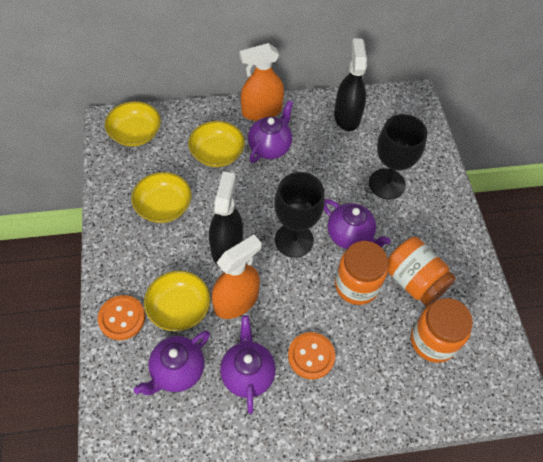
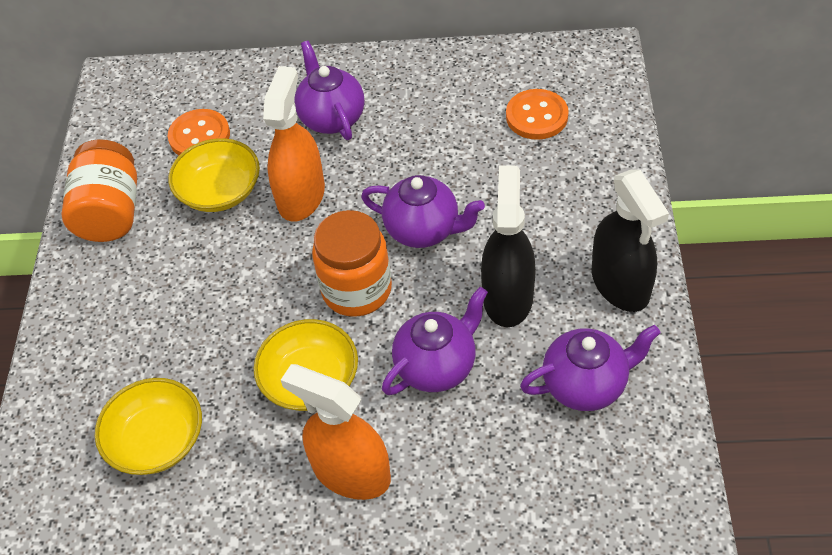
black goblet: 2 -> 0
orange jar: 3 -> 2
yellow bowl: 4 -> 3

